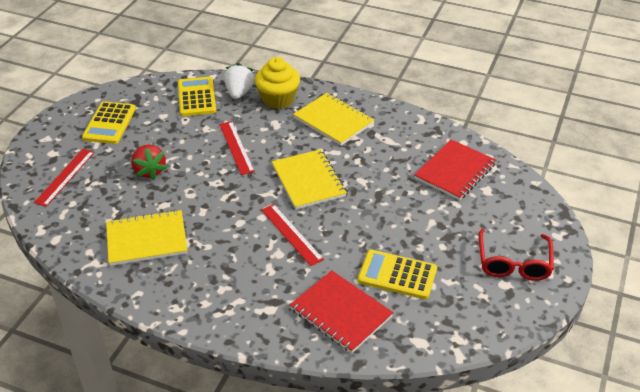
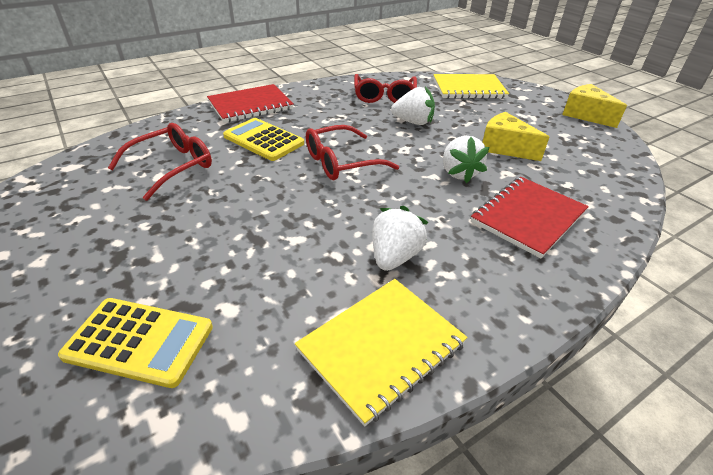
red glasses: 1 -> 3
red ruler: 3 -> 0
red strawberry: 1 -> 0
white strawberry: 1 -> 3
yellow calculator: 3 -> 2
yellow cheese: 0 -> 2
yellow cupcake: 1 -> 0
yellow notebook: 3 -> 2

